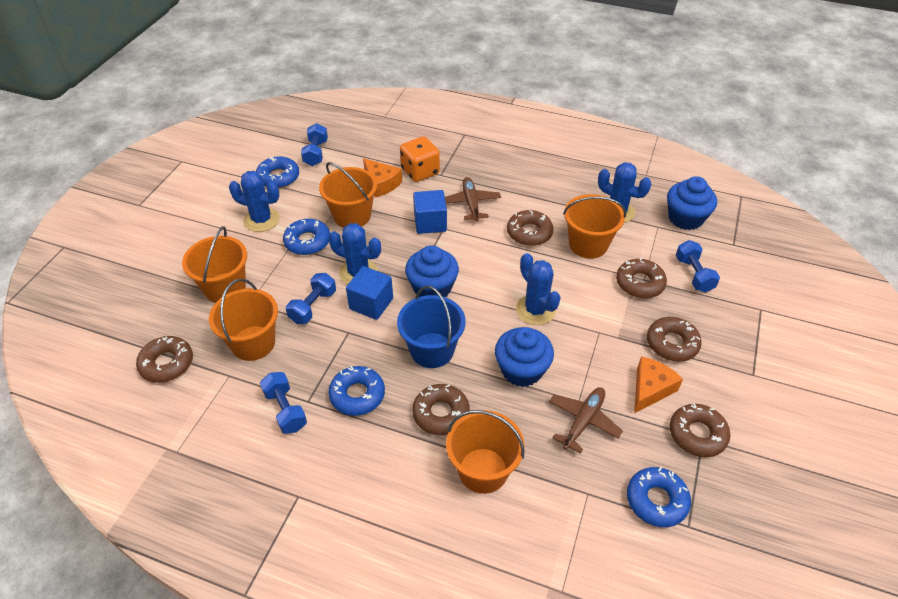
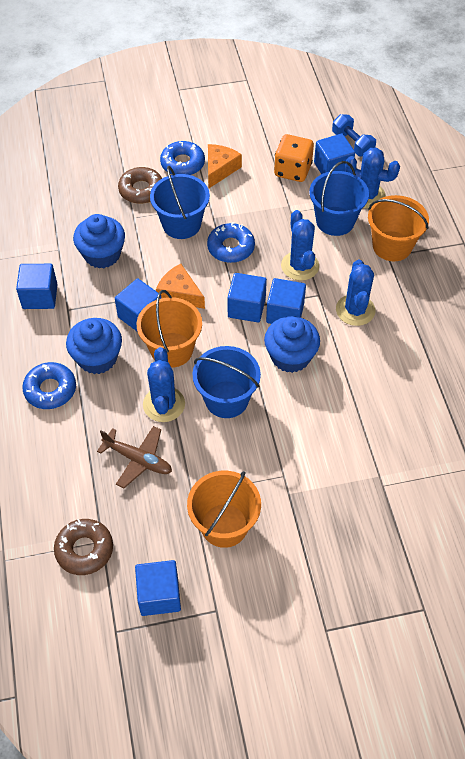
blue bucket: 1 -> 3
blue cube: 2 -> 6
blue donut: 4 -> 3
blue dumbbell: 4 -> 1
brown donut: 6 -> 2
brown plane: 2 -> 1
orange bucket: 5 -> 3

